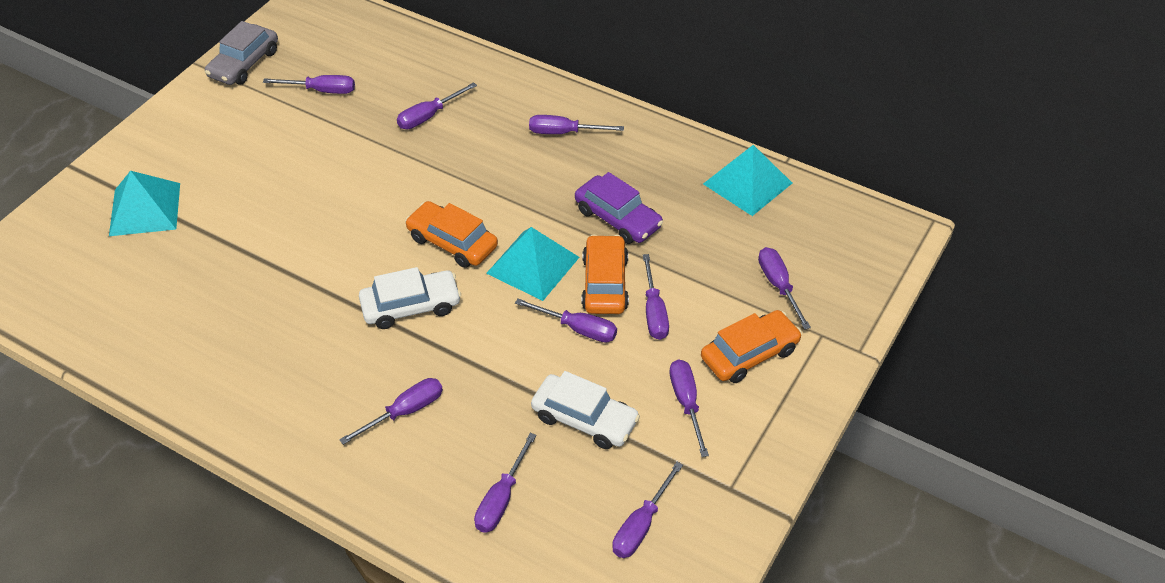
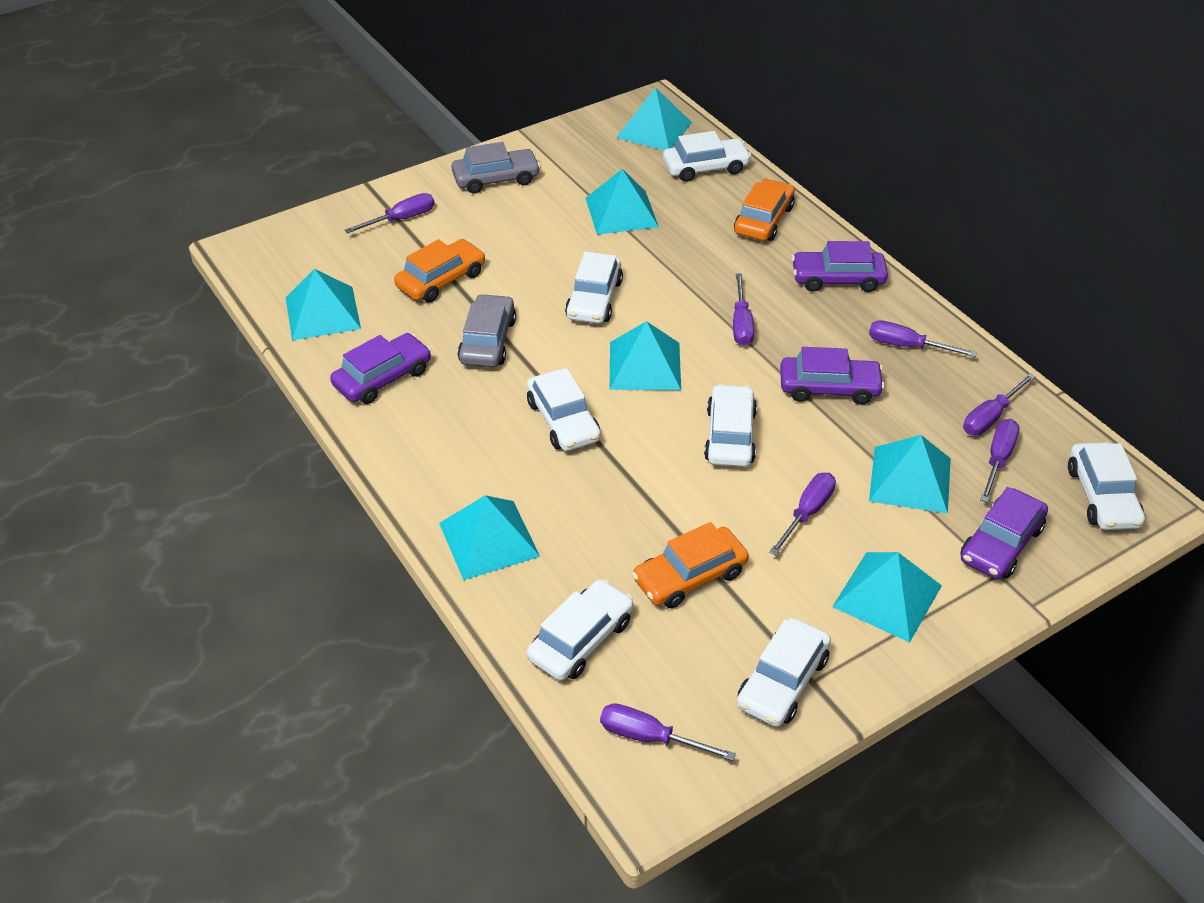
grey car: 1 -> 2
purple car: 1 -> 4
purple screwdriver: 10 -> 7
turquoise pyramid: 3 -> 7
white car: 2 -> 7

